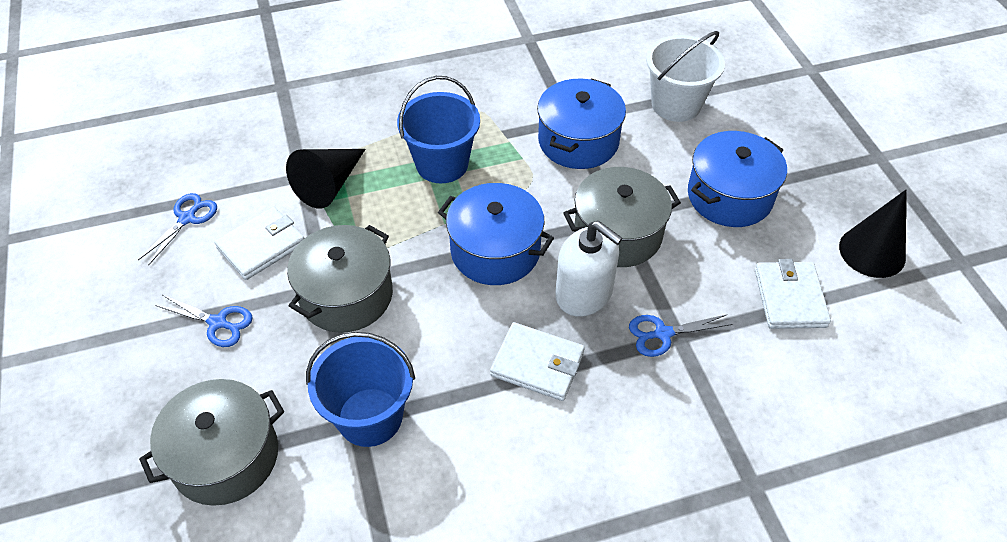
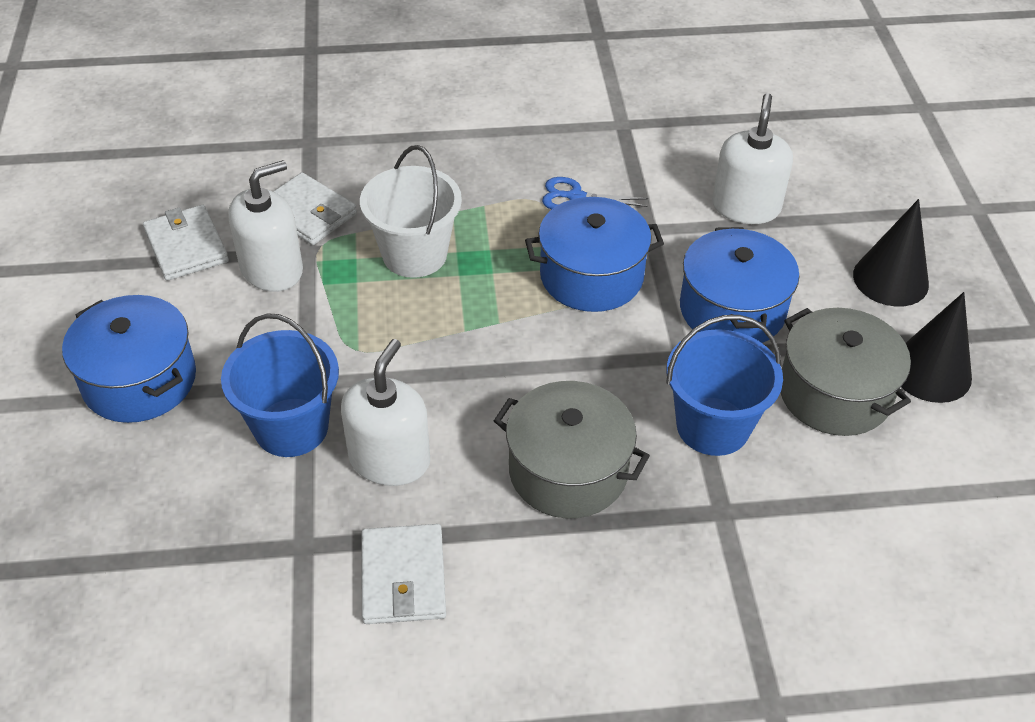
blue scissors: 3 -> 1
grey pot: 3 -> 2
white soap dispenser: 1 -> 3

